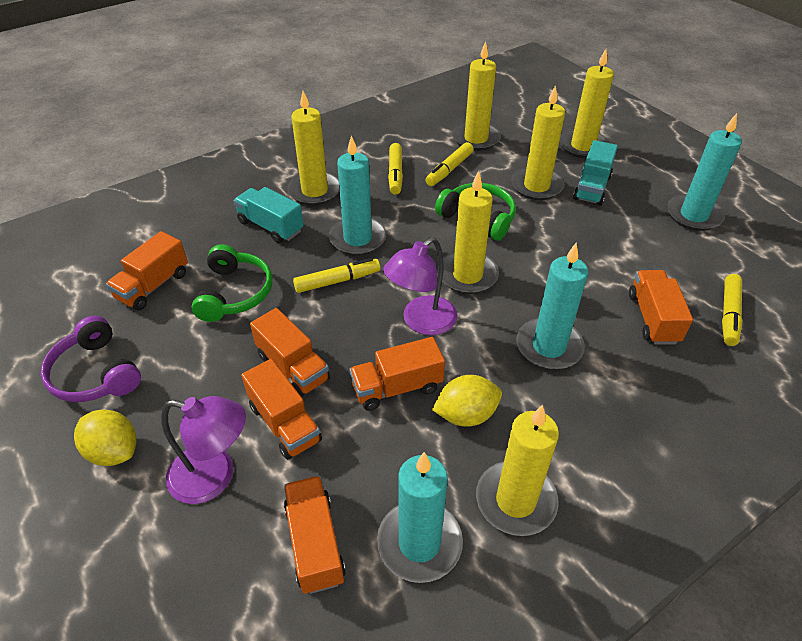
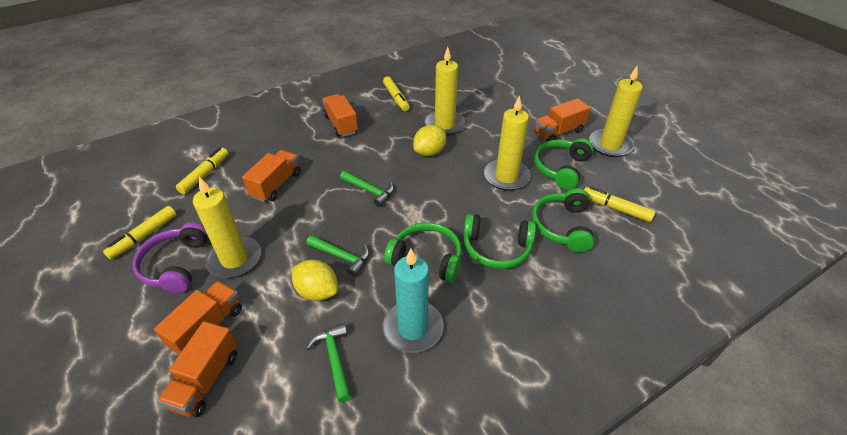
green hammer: 0 -> 3
green headphones: 2 -> 4
orange truck: 6 -> 5
purple lamp: 2 -> 0
turquoise candle: 4 -> 1
turquoise truck: 2 -> 0
yellow candle: 6 -> 4

